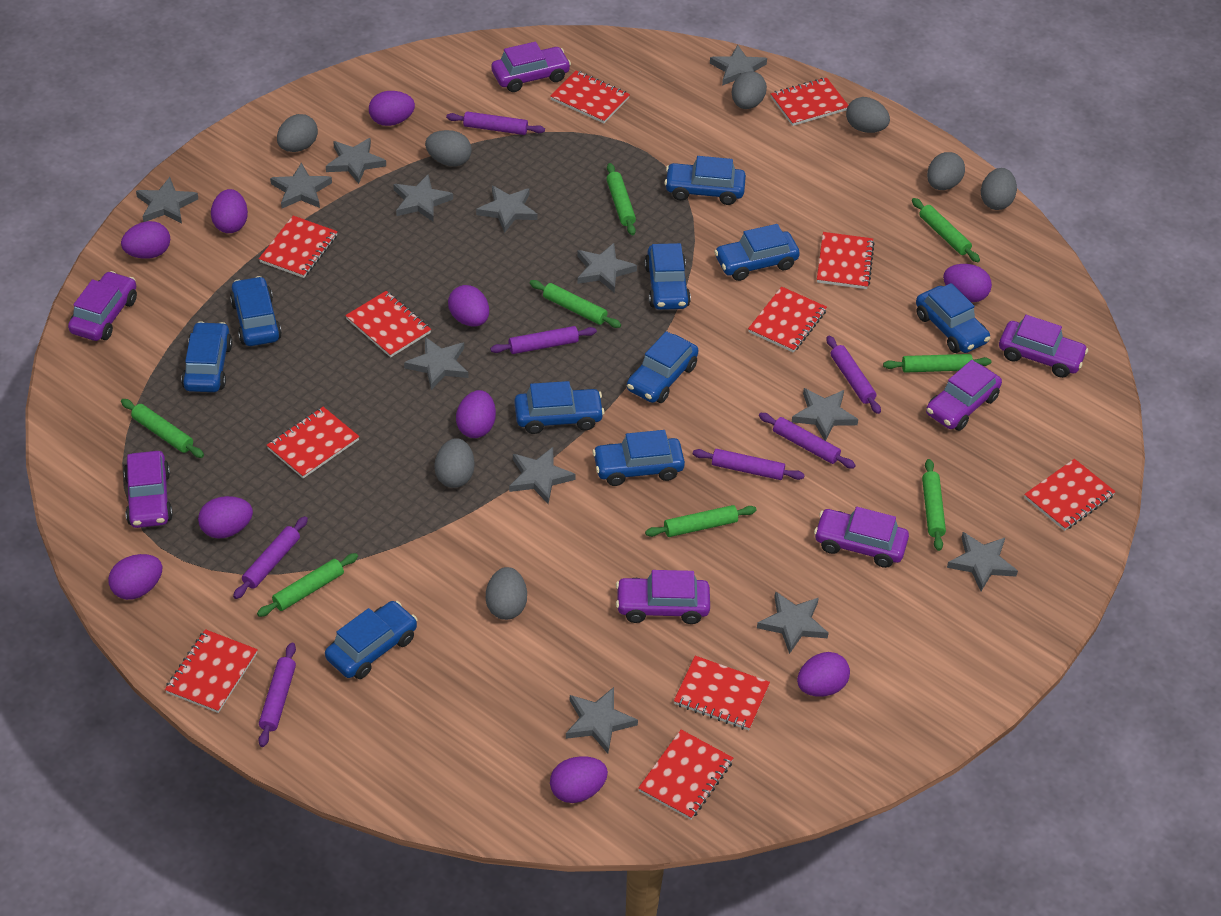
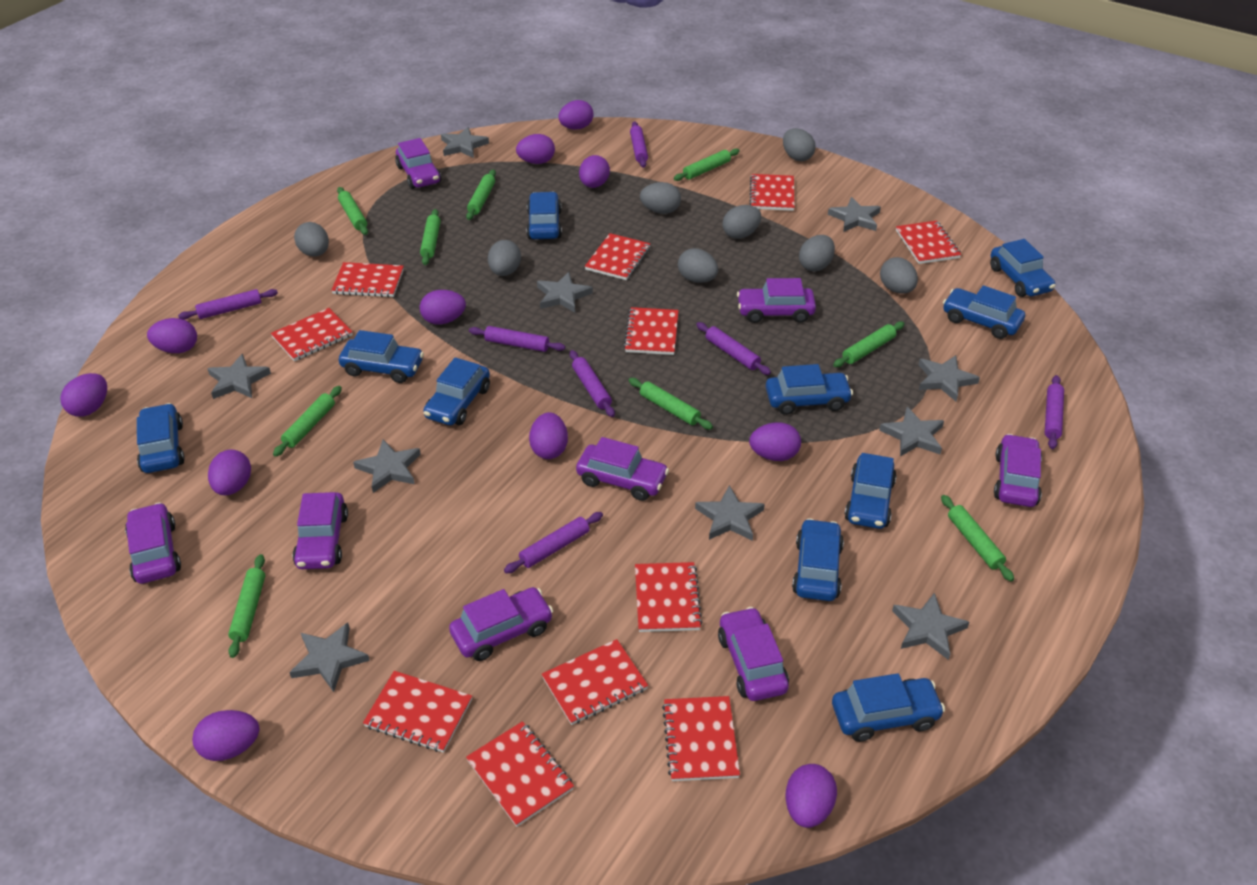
green rolling pin: 8 -> 9
grey star: 13 -> 10
purple car: 7 -> 8
purple egg: 10 -> 11

